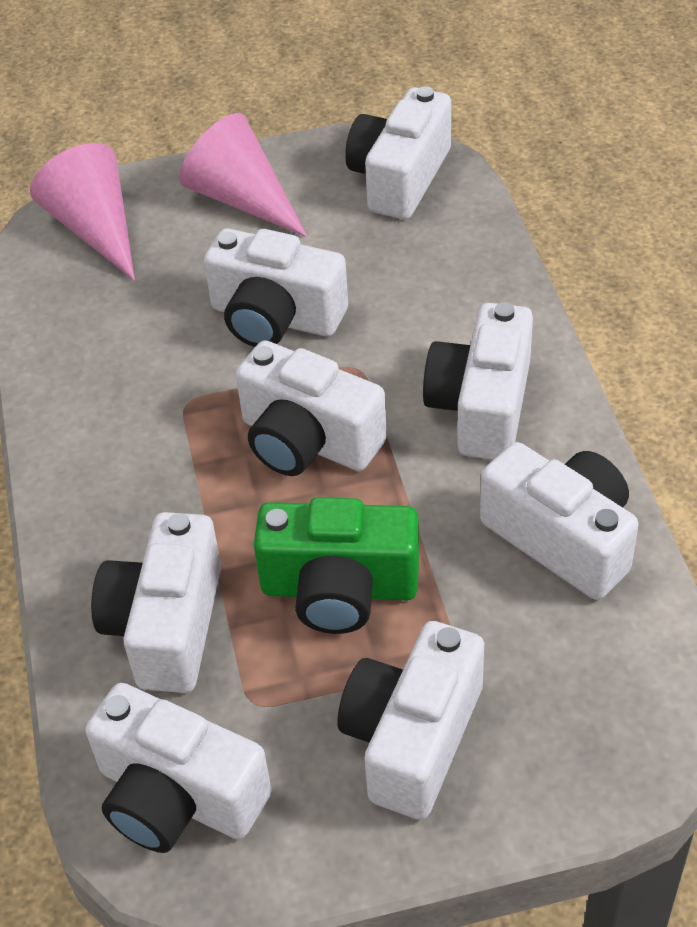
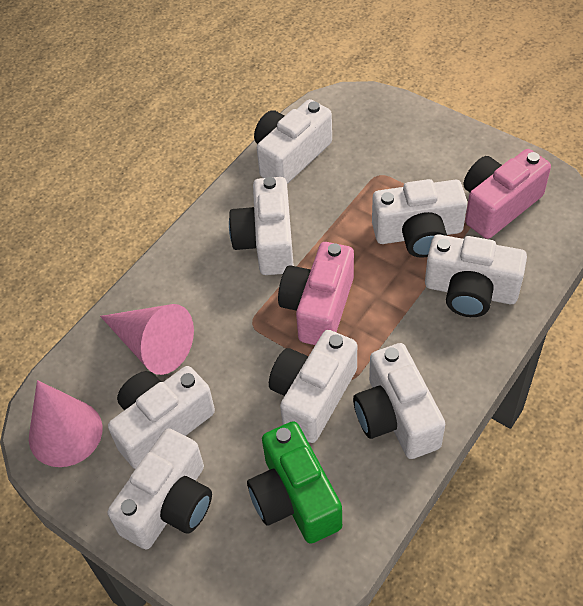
pink camera: 0 -> 2

